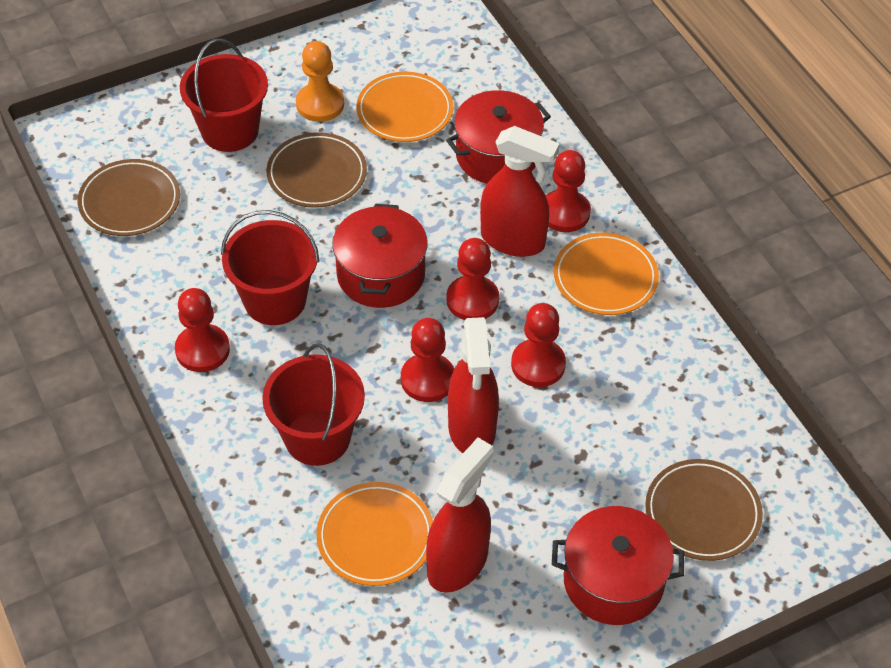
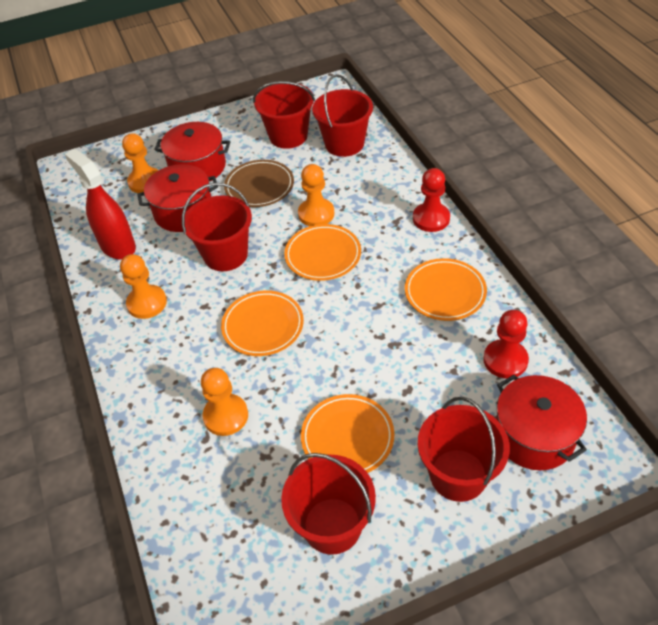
brown plate: 3 -> 1
orange pawn: 1 -> 4
orange plate: 3 -> 4
red bucket: 3 -> 5
red pawn: 5 -> 2
red spray bottle: 3 -> 1

